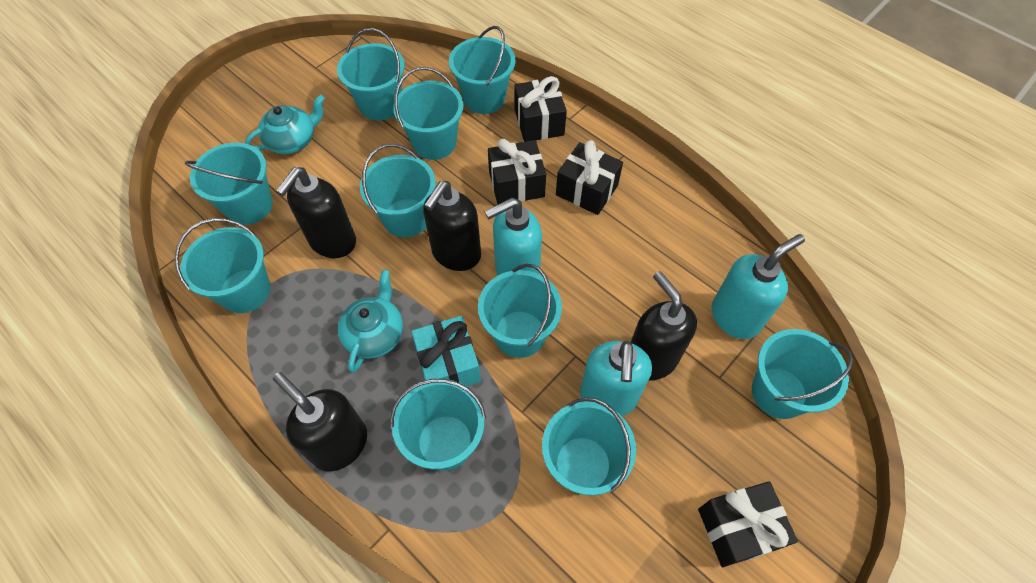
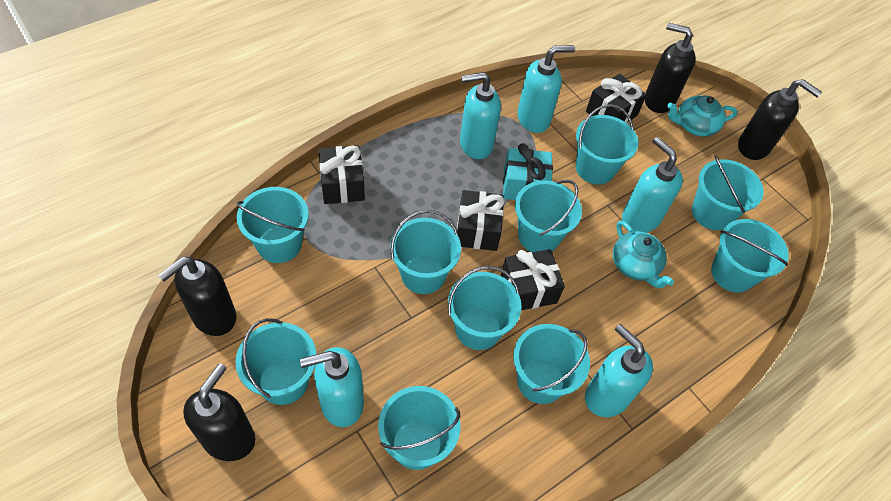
turquoise soap dispenser: 3 -> 5

